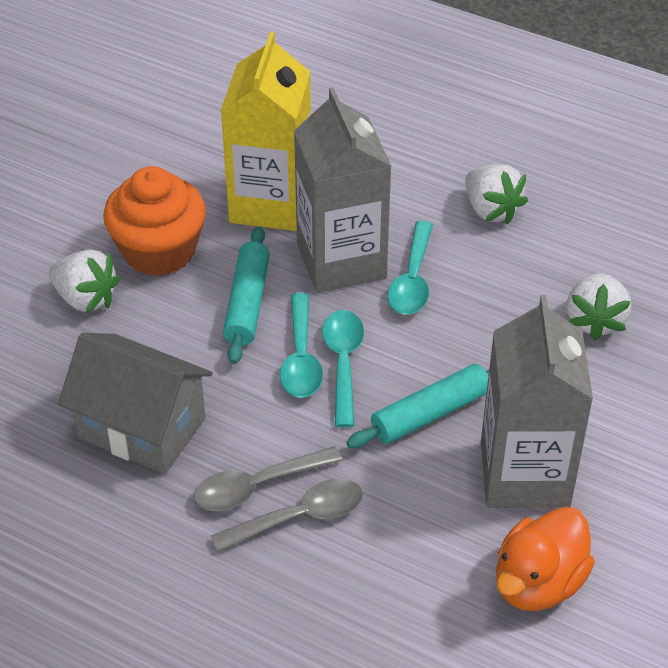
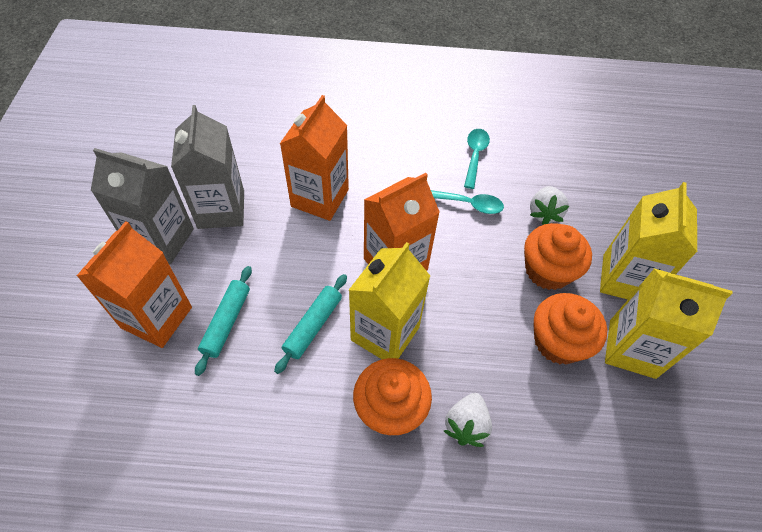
grey house: 1 -> 0
grey spoon: 2 -> 0
orange carton: 0 -> 3
orange cupcake: 1 -> 3
orange duck: 1 -> 0
turquoise spoon: 3 -> 2
white strawberry: 3 -> 2
yellow carton: 1 -> 3

